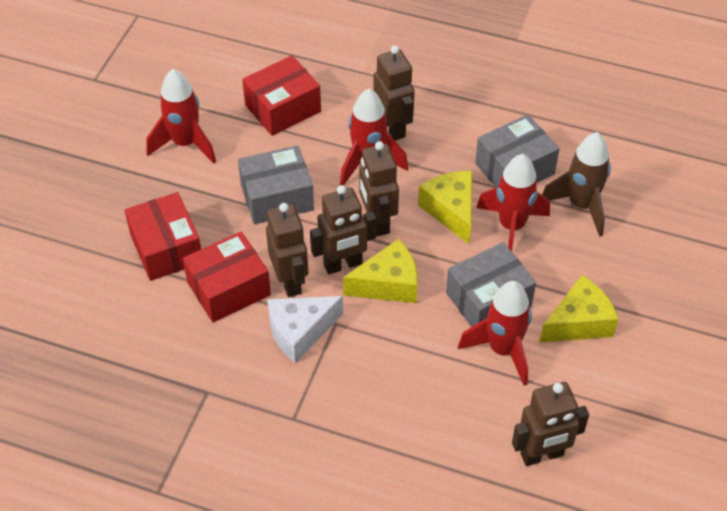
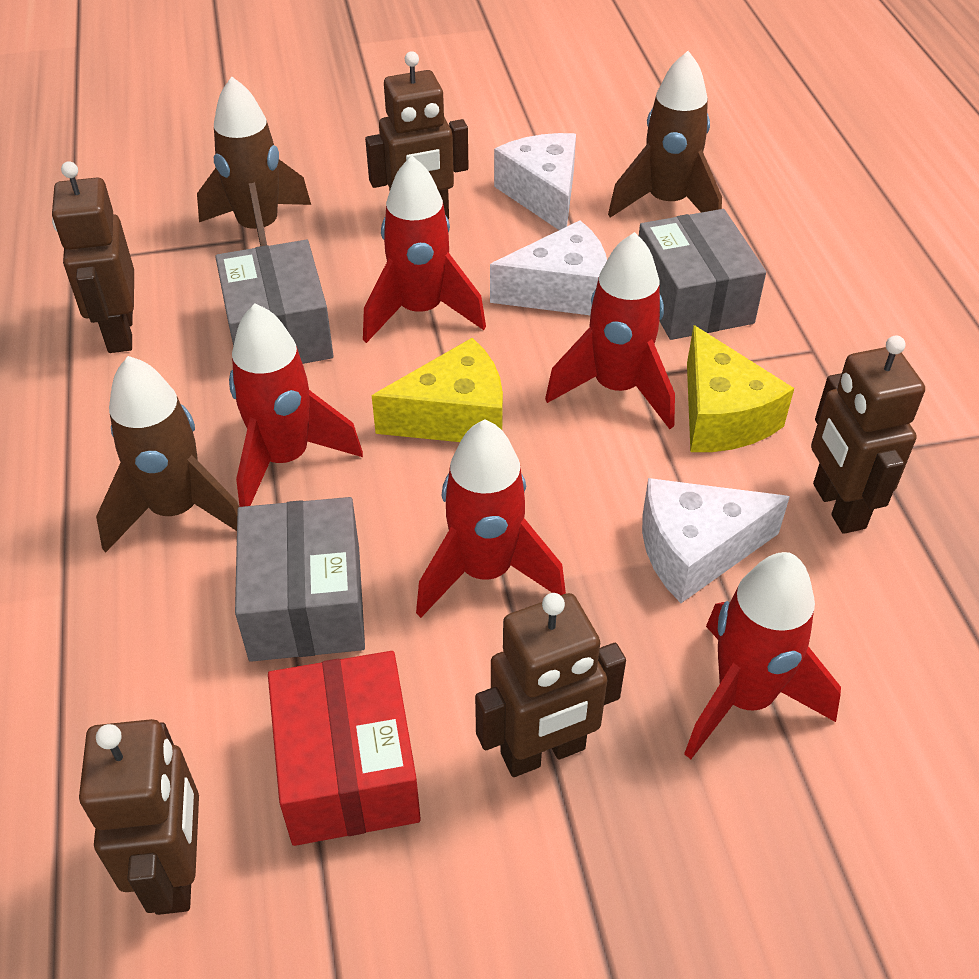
brown rocket: 1 -> 3
red box: 3 -> 1
red rocket: 4 -> 5
white cheese: 1 -> 3
yellow cheese: 3 -> 2

